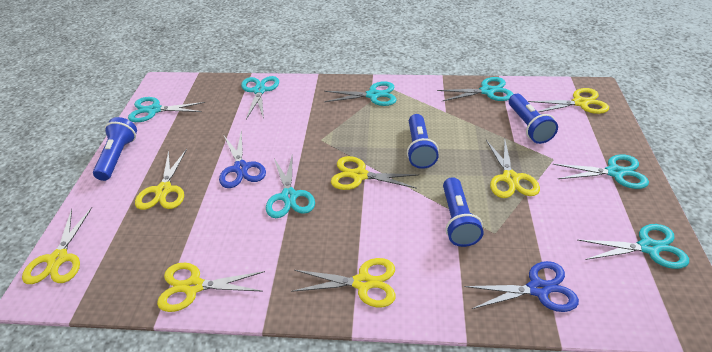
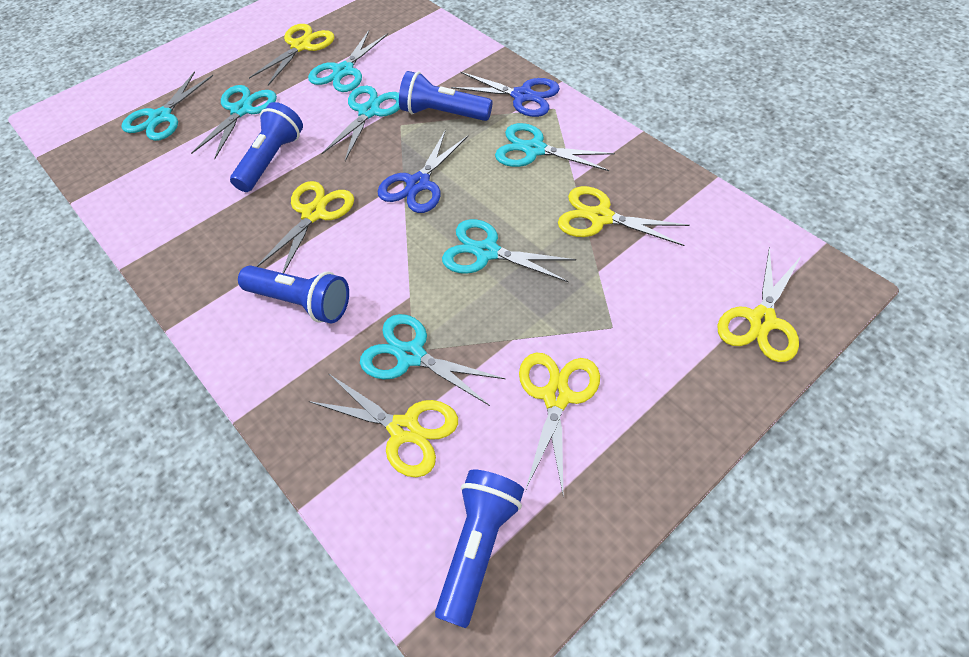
yellow scissors: 7 -> 6

